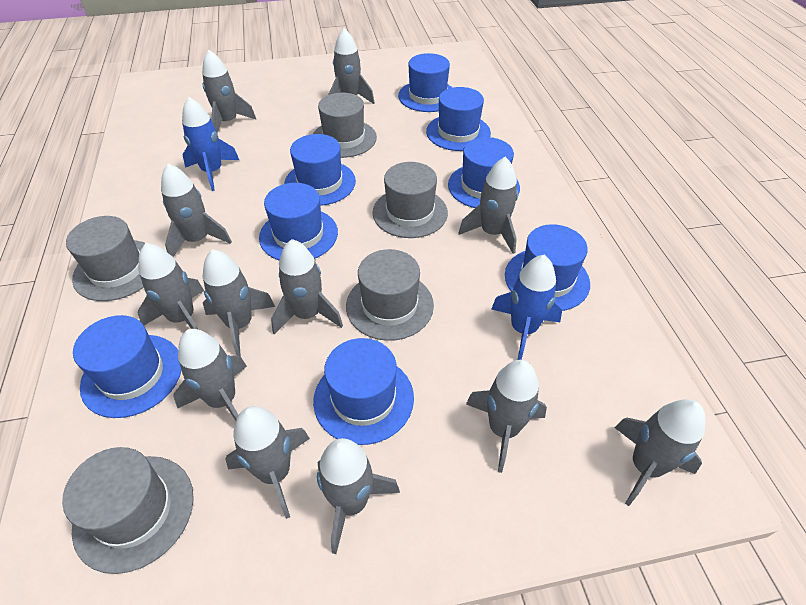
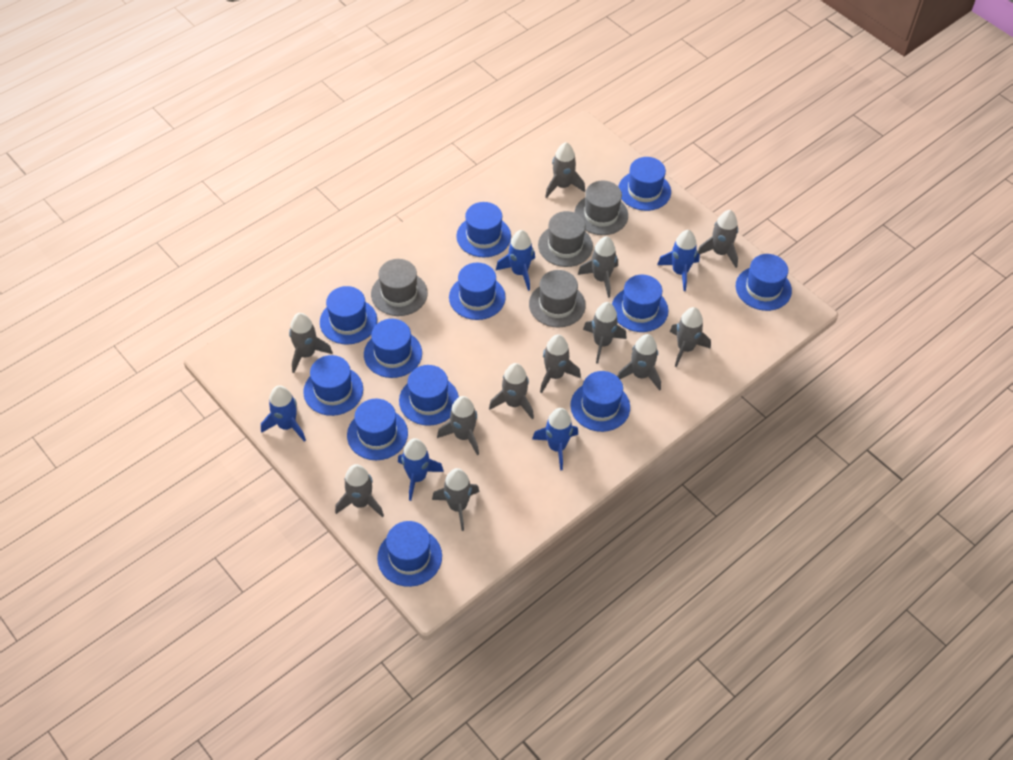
blue hat: 8 -> 12
blue rocket: 2 -> 5
grey hat: 5 -> 4

